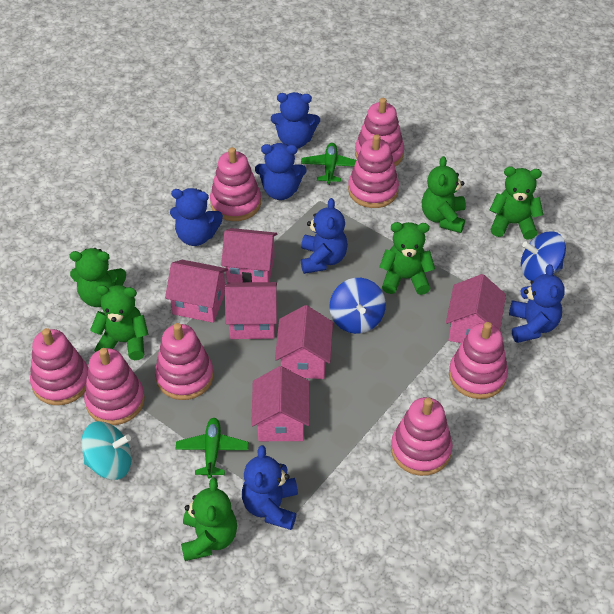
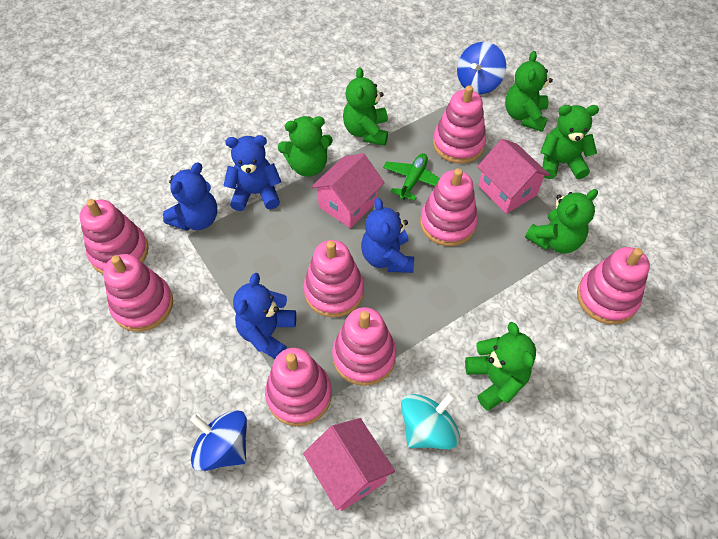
blue teddy bear: 6 -> 4
green plane: 2 -> 1
pink house: 6 -> 3

